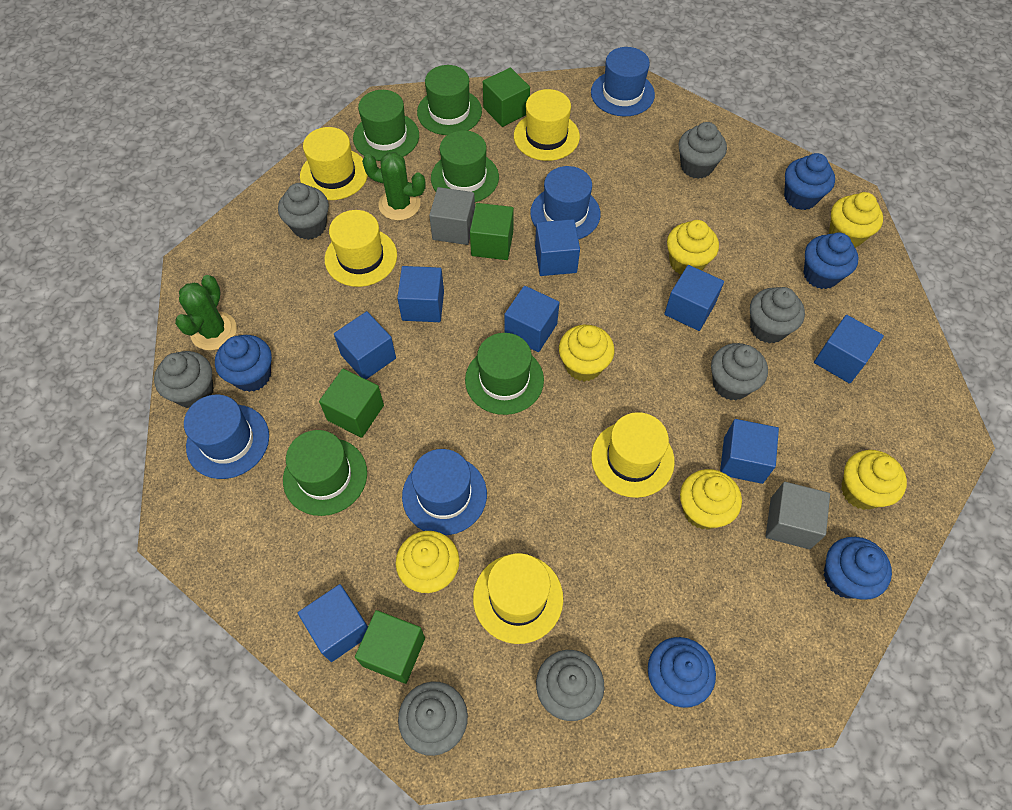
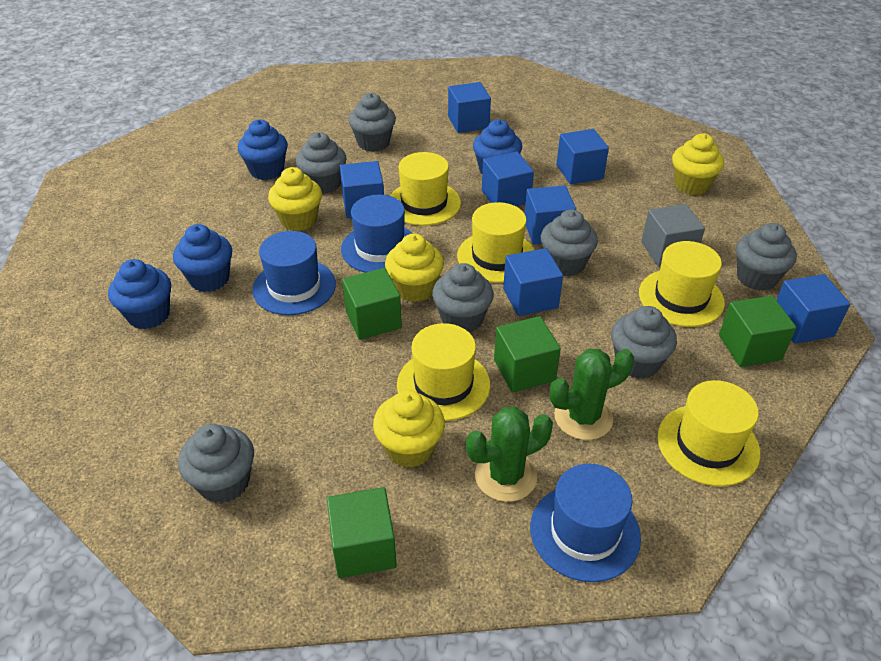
blue cube: 8 -> 7
blue cupcake: 5 -> 4
blue hat: 4 -> 3
green hat: 5 -> 0
grey cube: 2 -> 1
yellow cupcake: 6 -> 4

